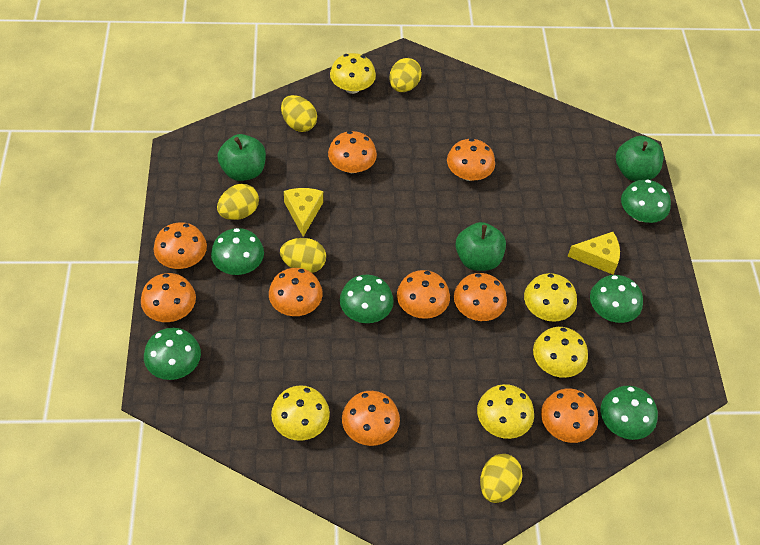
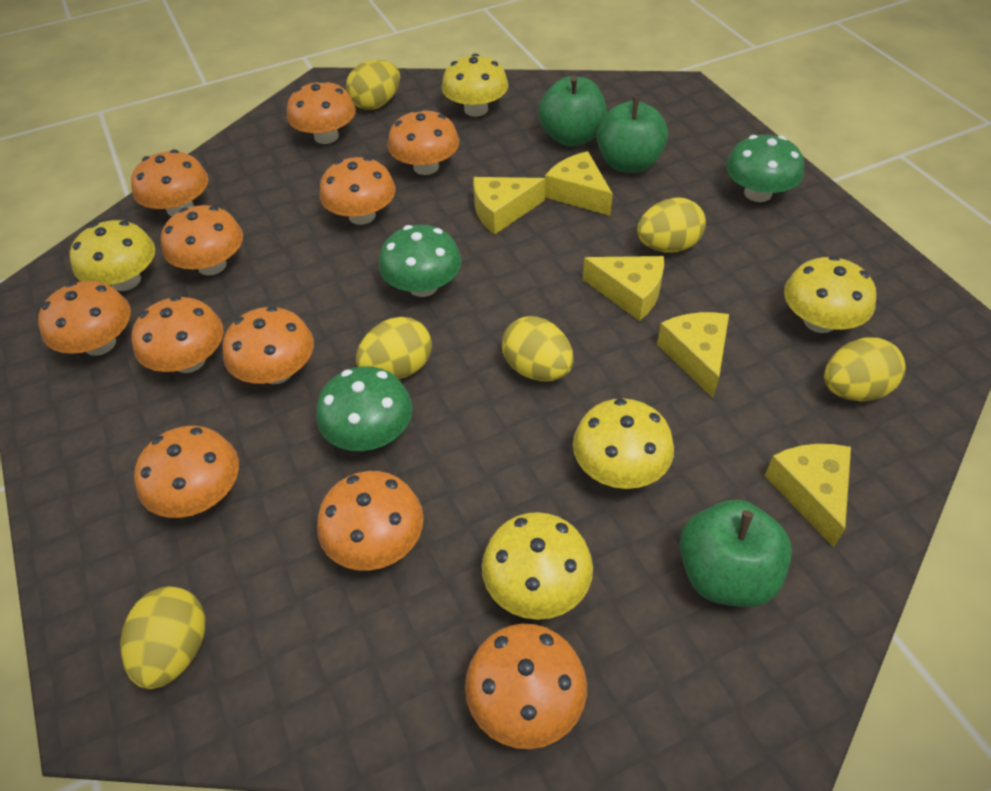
green mushroom: 6 -> 3
orange mushroom: 9 -> 11
yellow cheese: 2 -> 5
yellow egg: 5 -> 6

